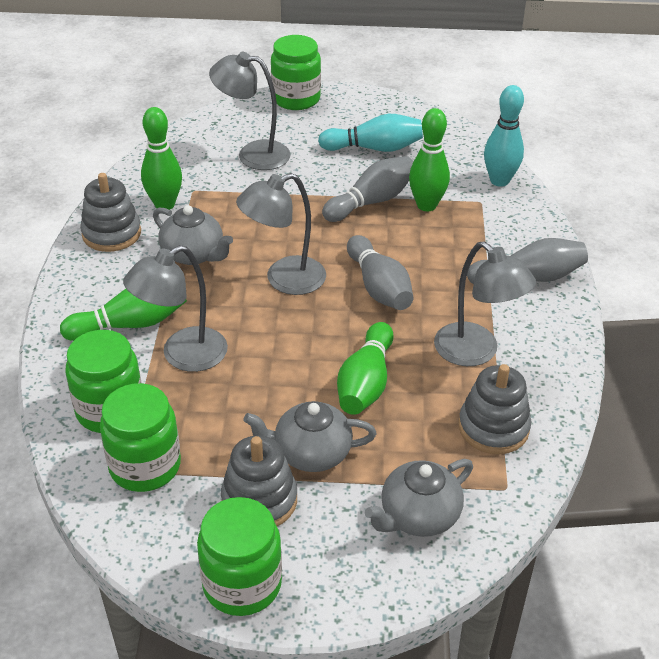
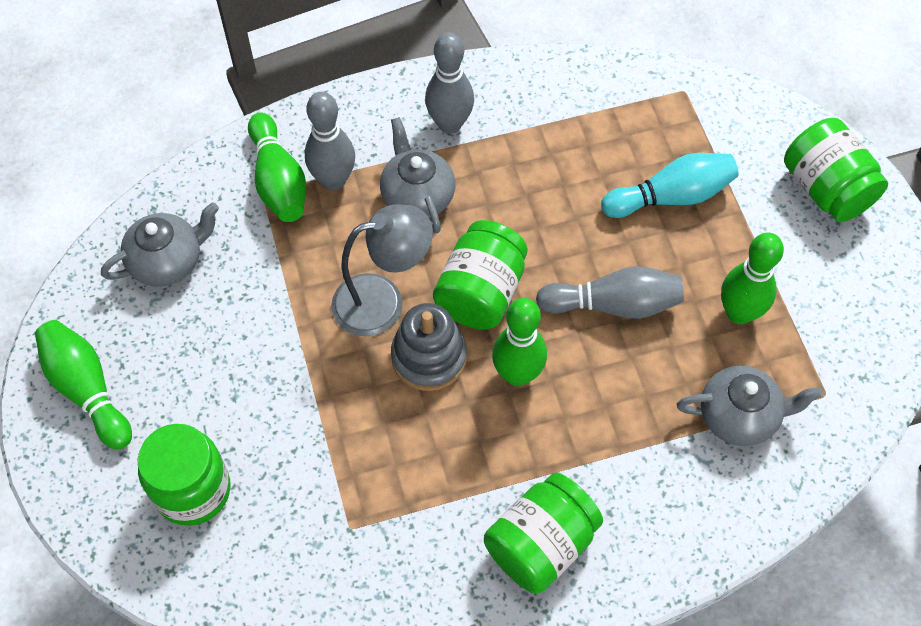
grey lamp: 4 -> 1
grey stacking toy: 3 -> 1
turquoise bowling pin: 2 -> 1

